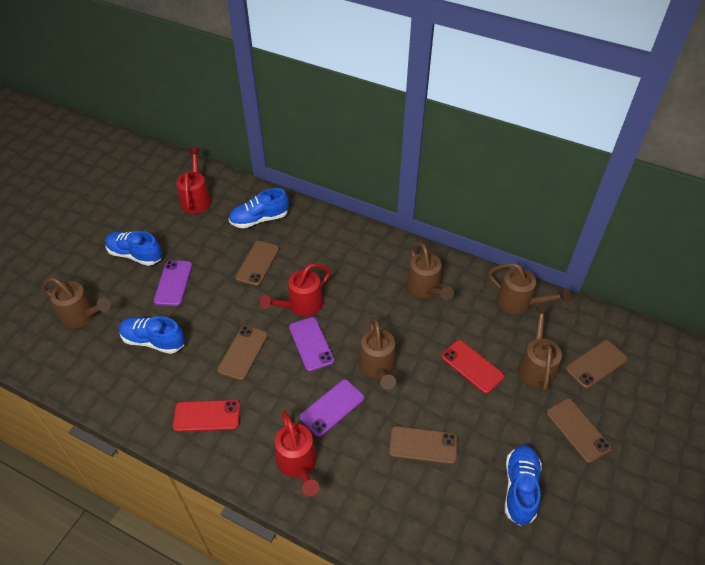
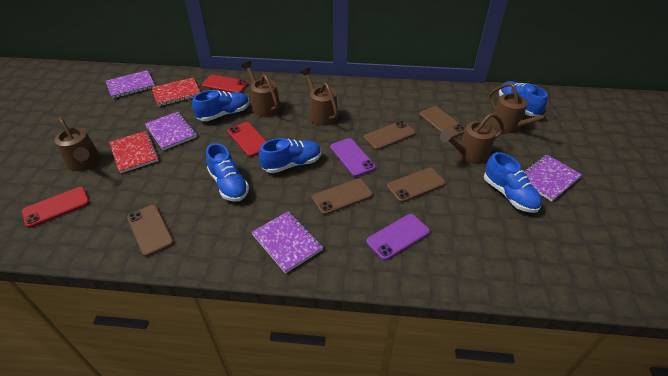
blue shoe: 4 -> 5
purple notebook: 0 -> 4
purple phone: 3 -> 2
red notebook: 0 -> 2
red phone: 2 -> 3
red watering can: 3 -> 0

